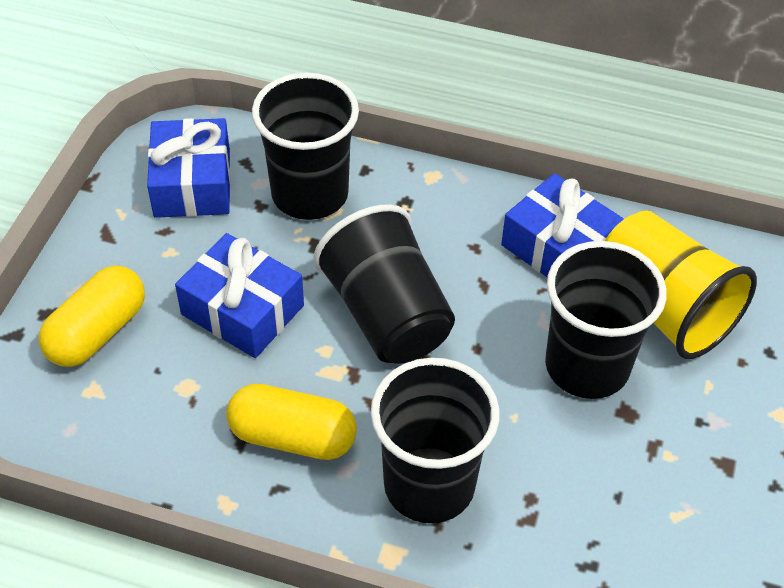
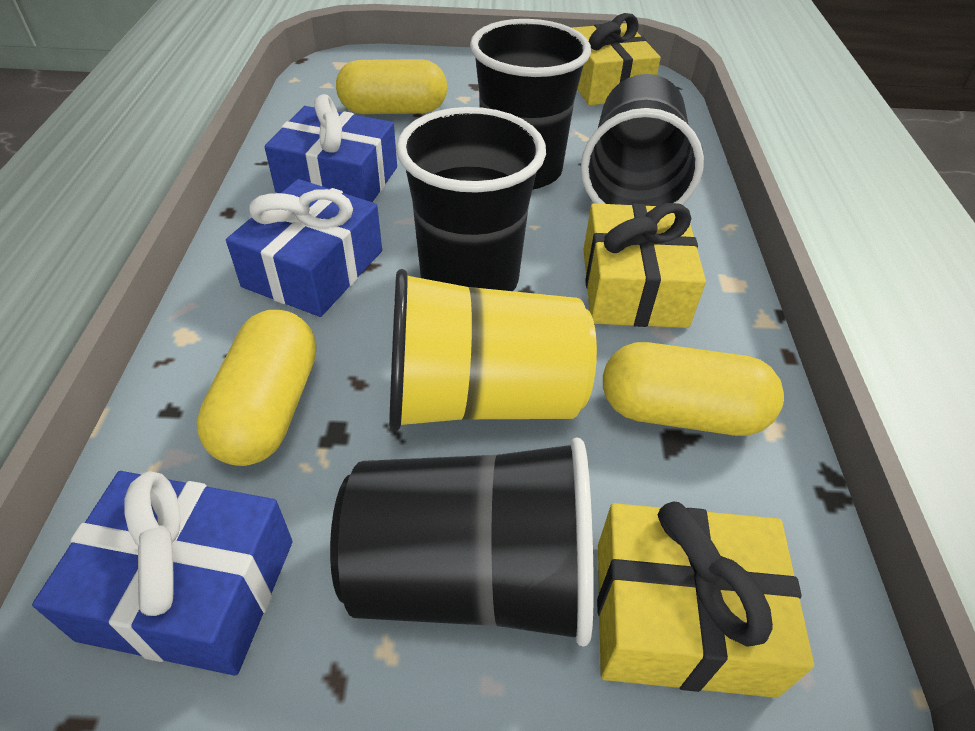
yellow capsule: 2 -> 3
yellow gift: 0 -> 3

